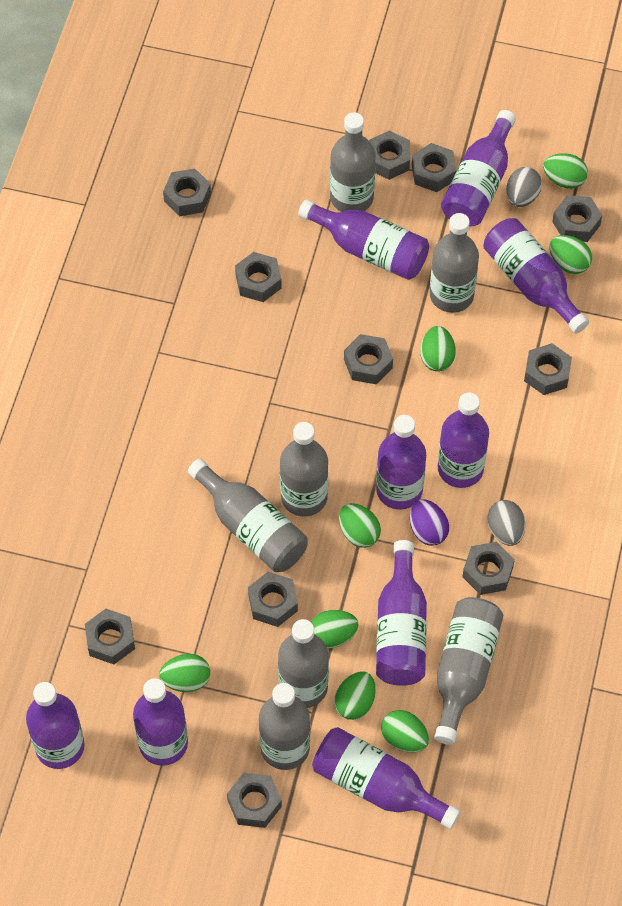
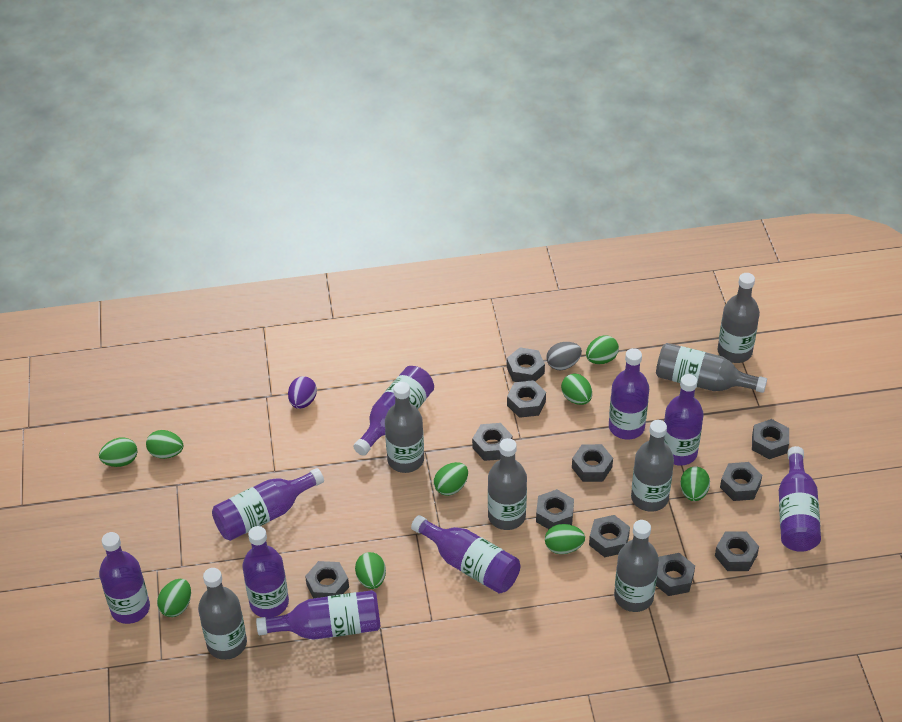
green egg: 8 -> 9
grey egg: 2 -> 1

